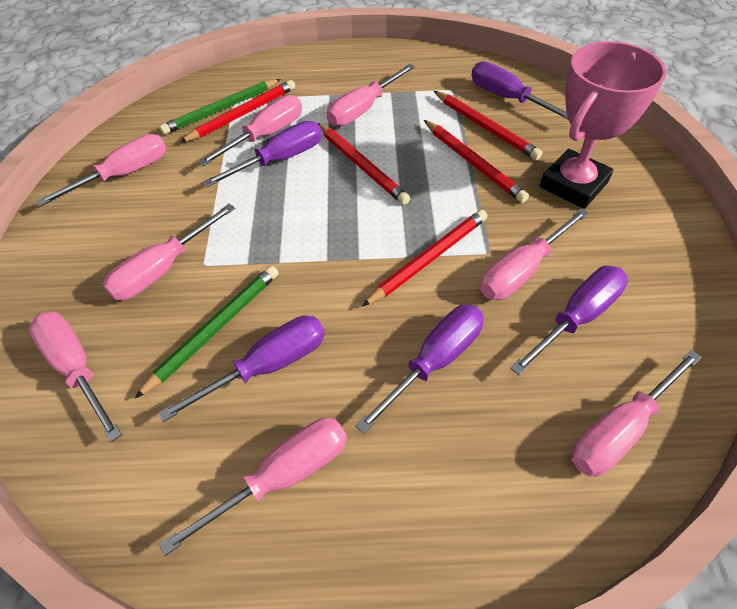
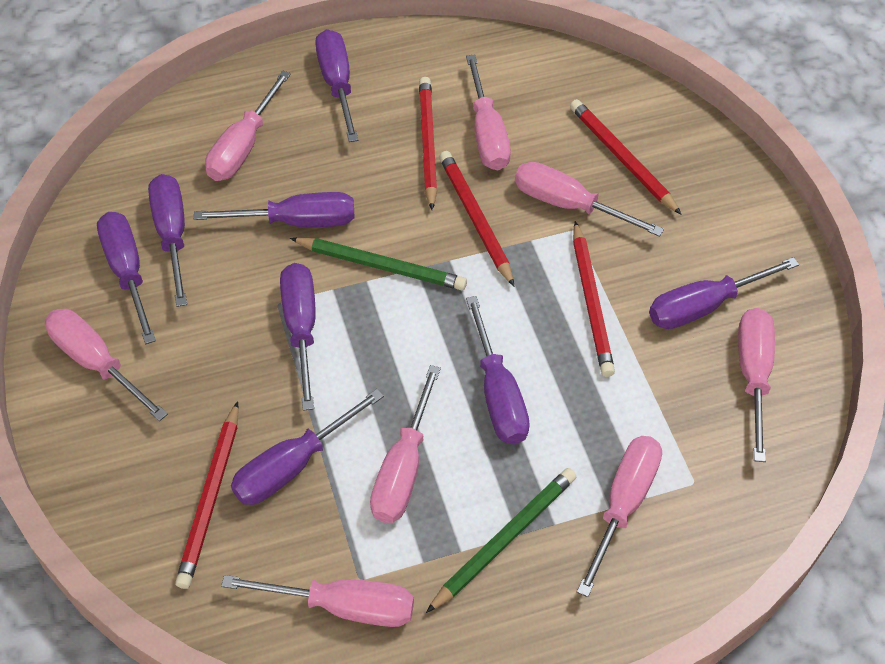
pink trophy: 1 -> 0
purple screwdriver: 5 -> 8

